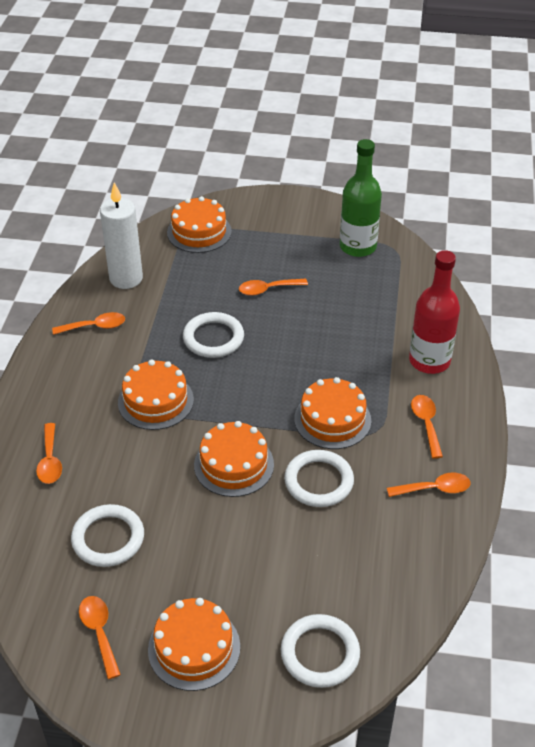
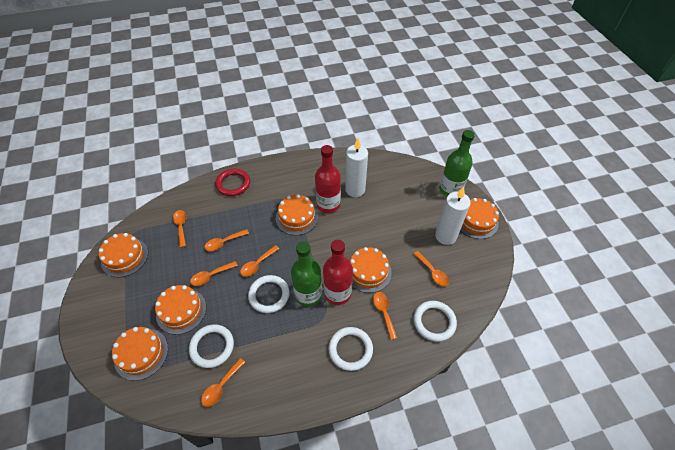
green bottle: 1 -> 2
orange cake: 5 -> 6
orange spoon: 6 -> 7
red bottle: 1 -> 2
red ring: 0 -> 1
white candle: 1 -> 2

